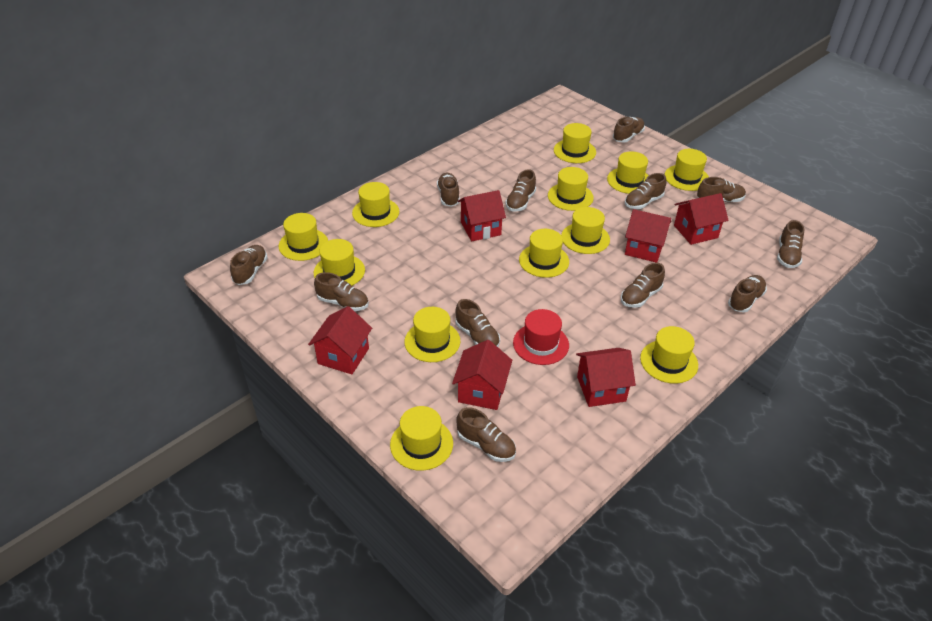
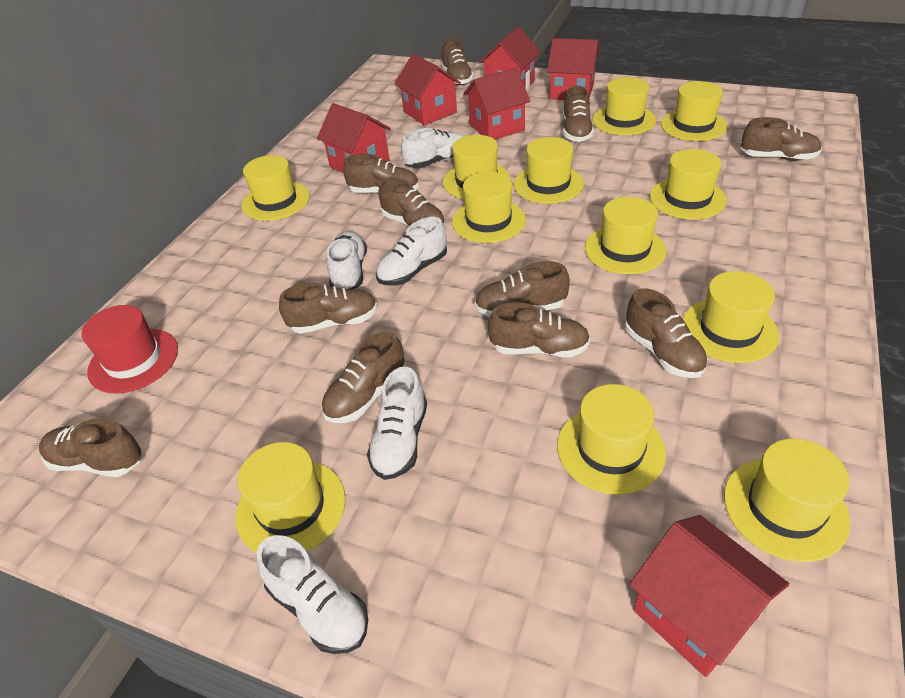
brown shoe: 12 -> 11
white shoe: 0 -> 5

